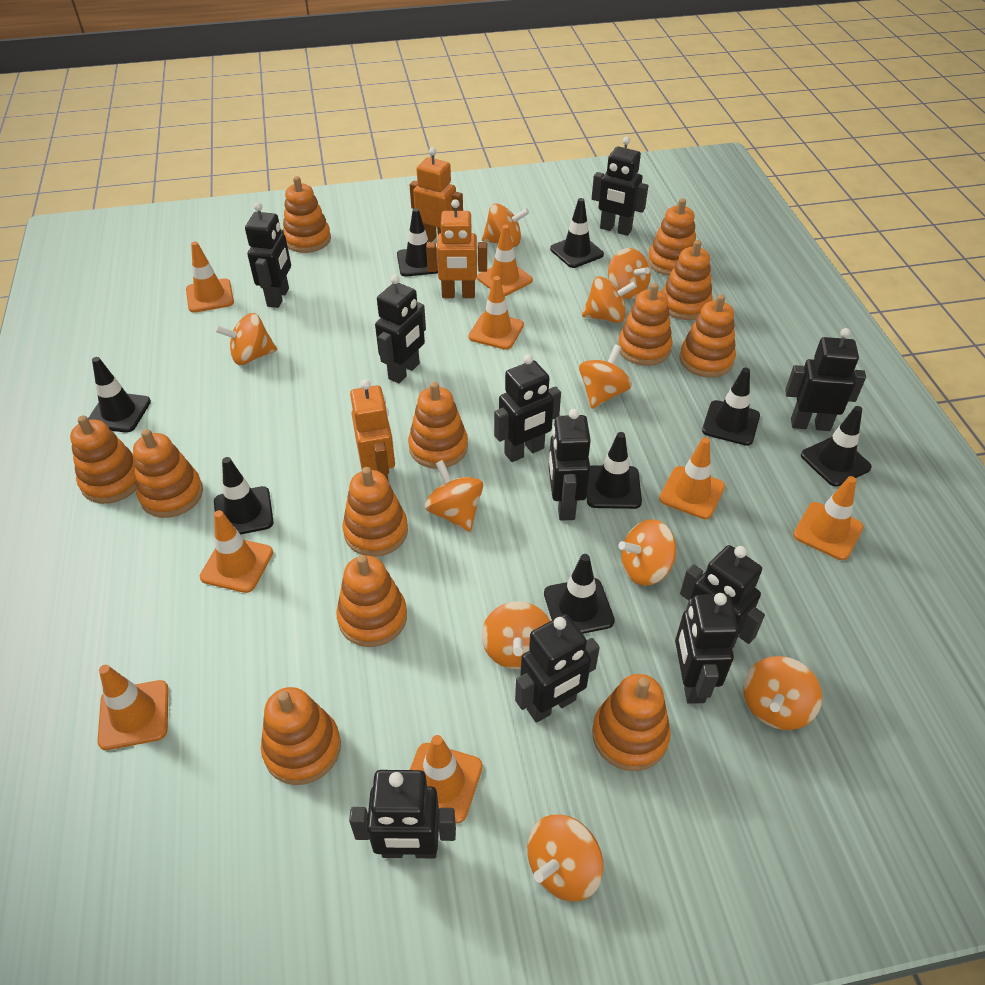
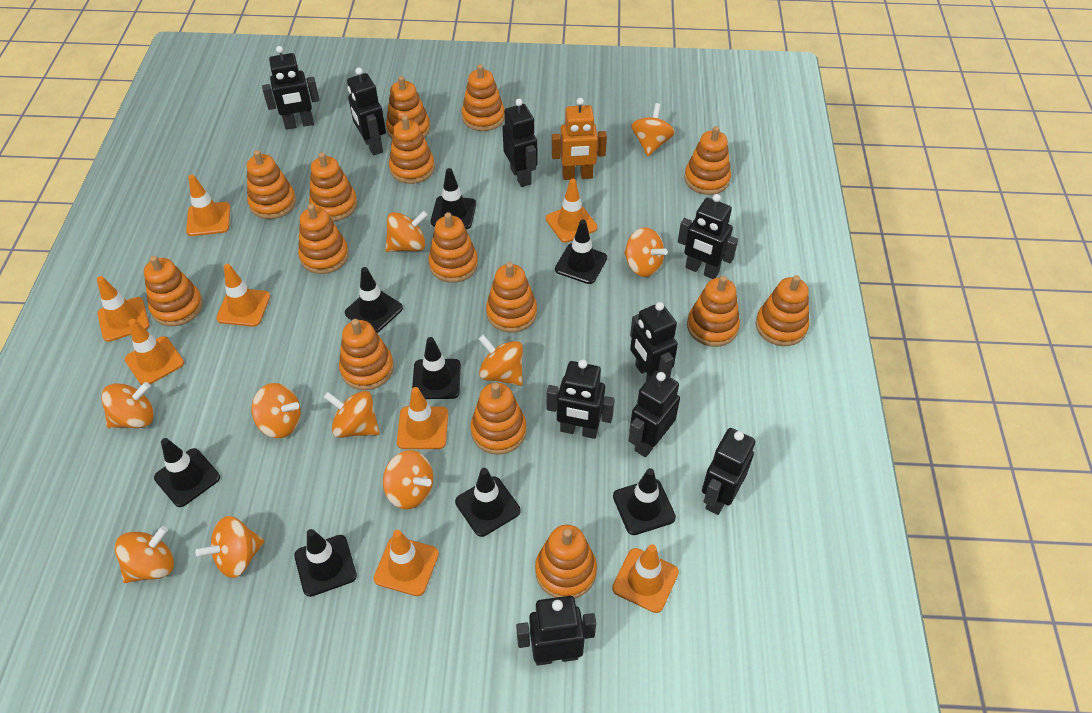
black robot: 10 -> 9
orange robot: 3 -> 1
orange stacking toy: 12 -> 15

